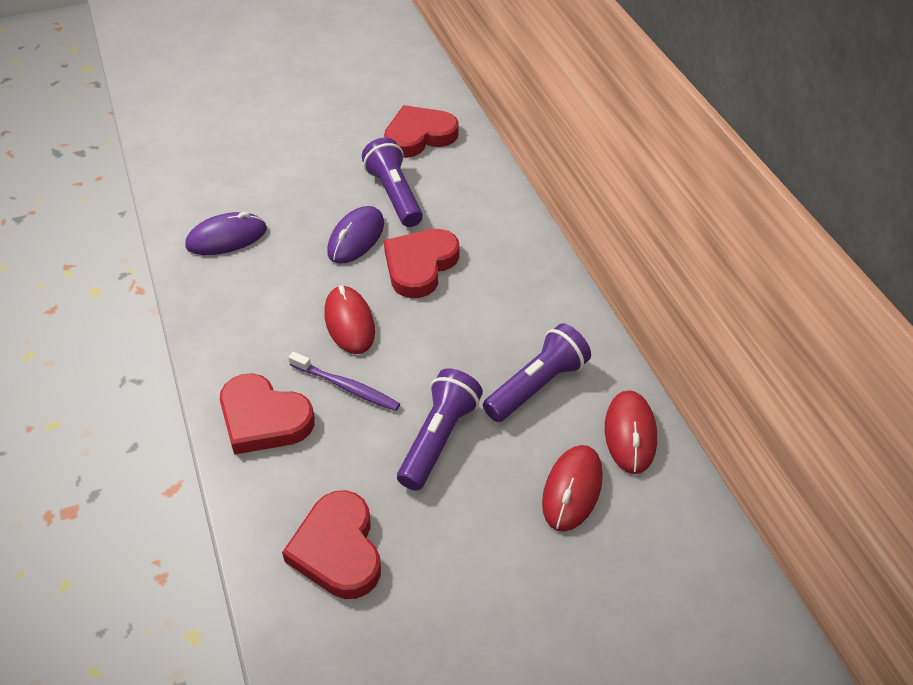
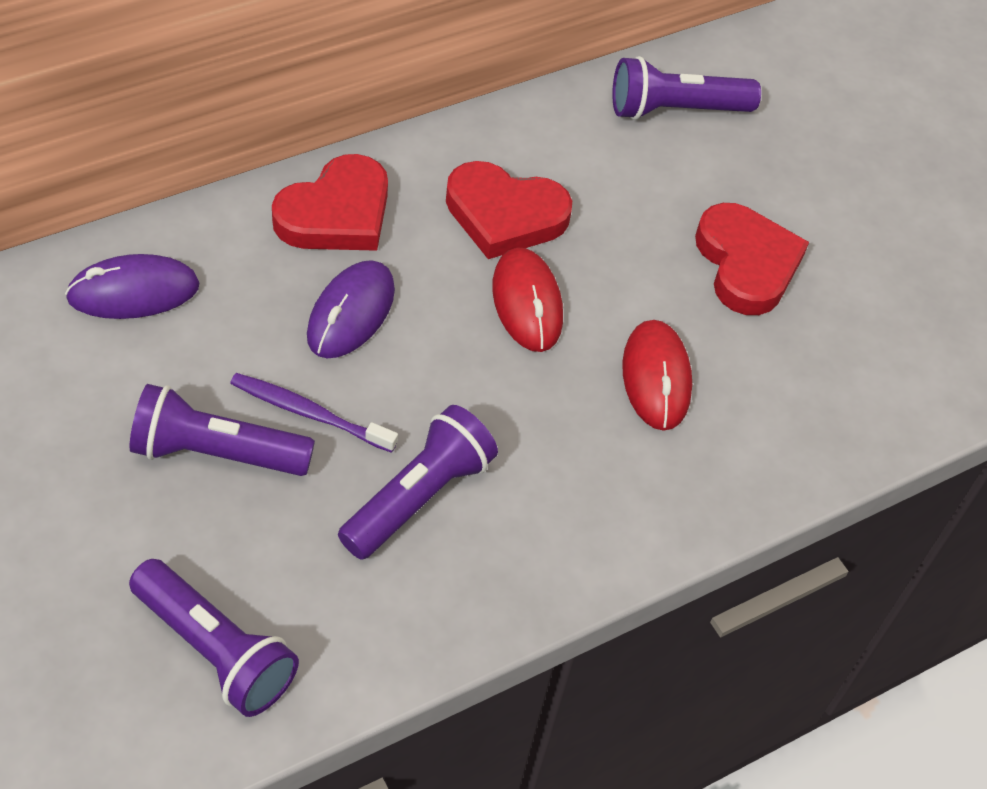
purple flashlight: 3 -> 4
red heart: 4 -> 3
red mouse: 3 -> 2

